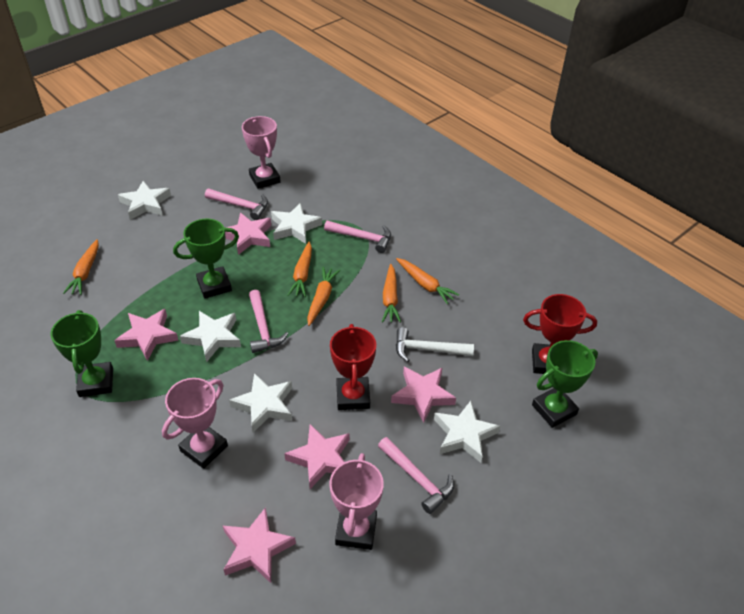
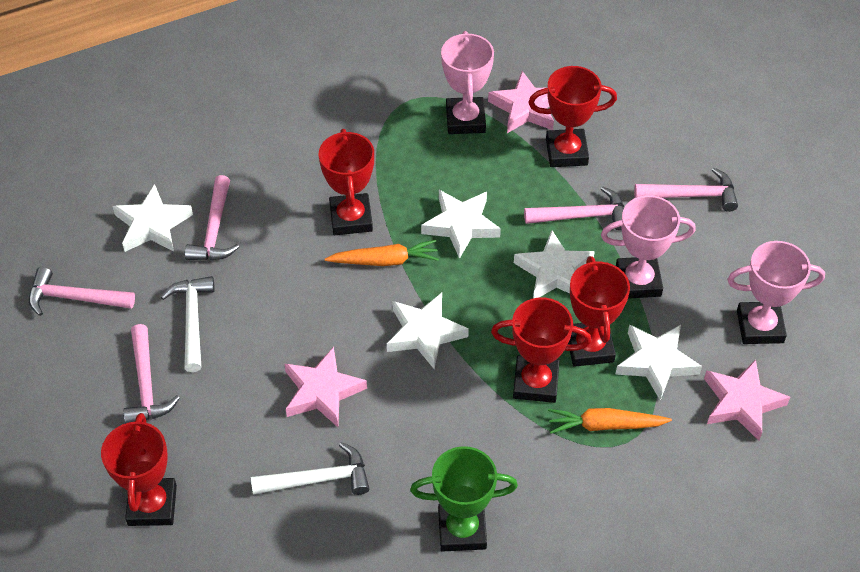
green trophy: 3 -> 1
orange carrot: 5 -> 2
pink hammer: 4 -> 5
pink star: 5 -> 3
red trophy: 2 -> 5
white hammer: 1 -> 2

